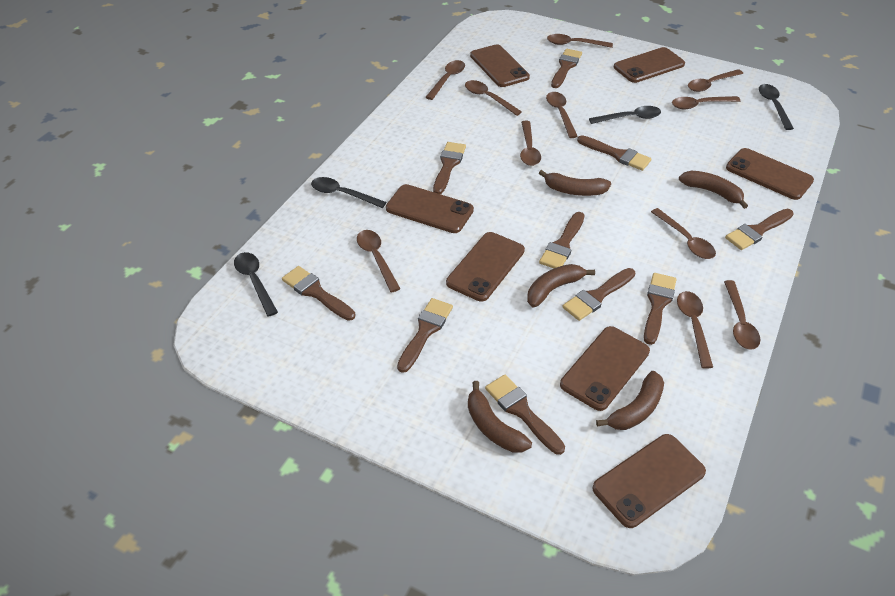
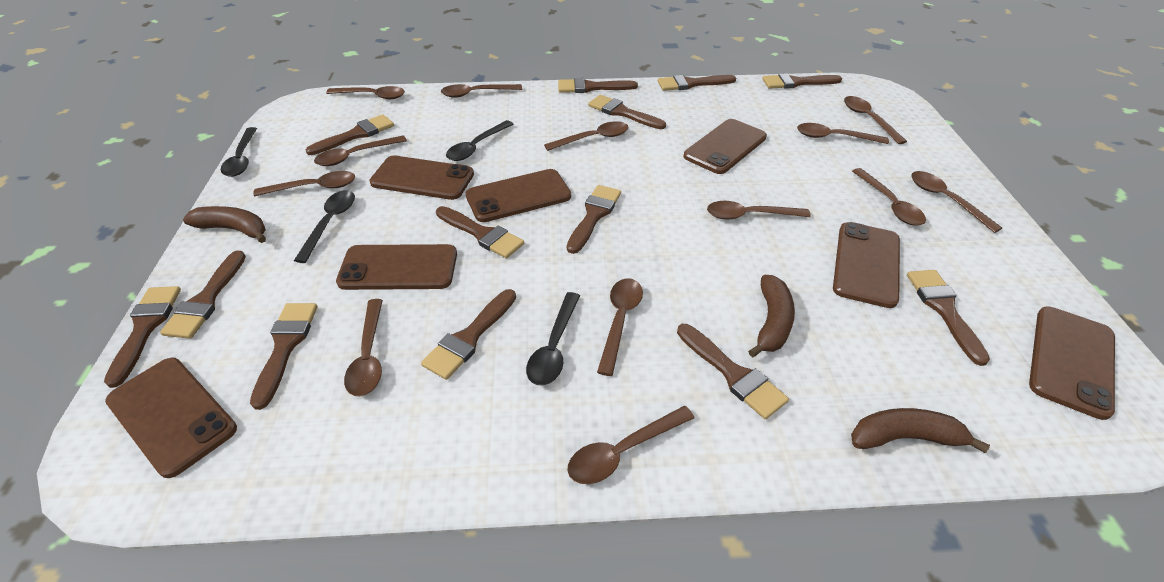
brown banana: 5 -> 3
brown brush: 10 -> 13
brown spoon: 11 -> 13

